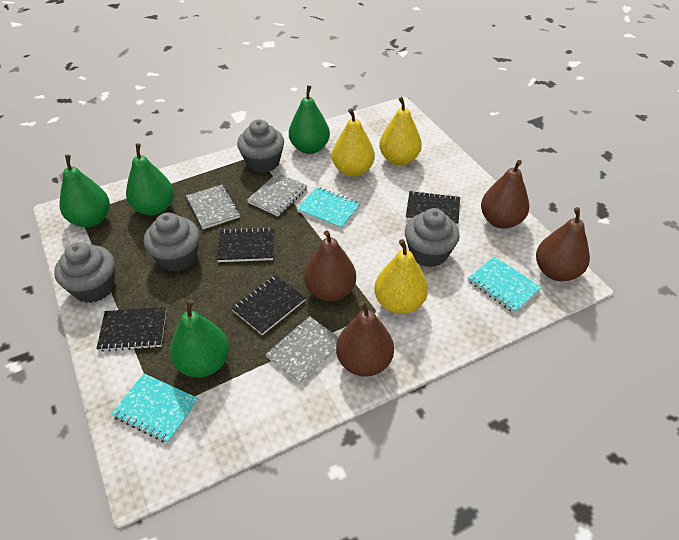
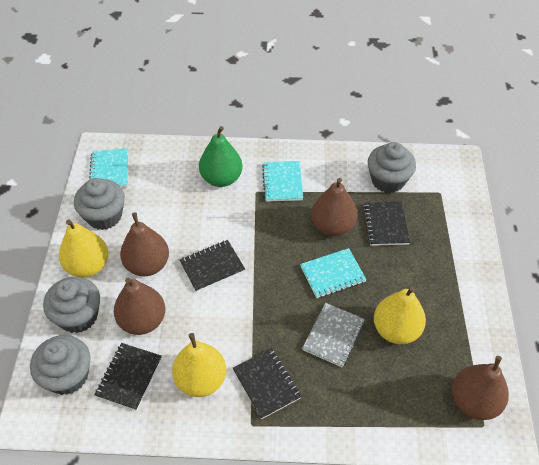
green pear: 4 -> 1
grey notebook: 3 -> 1

